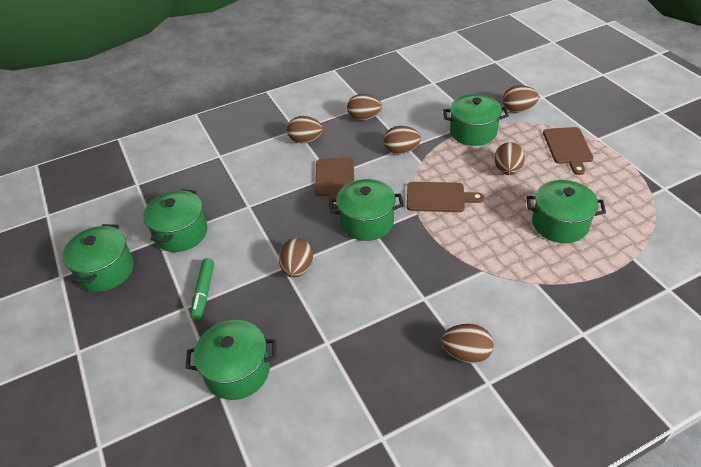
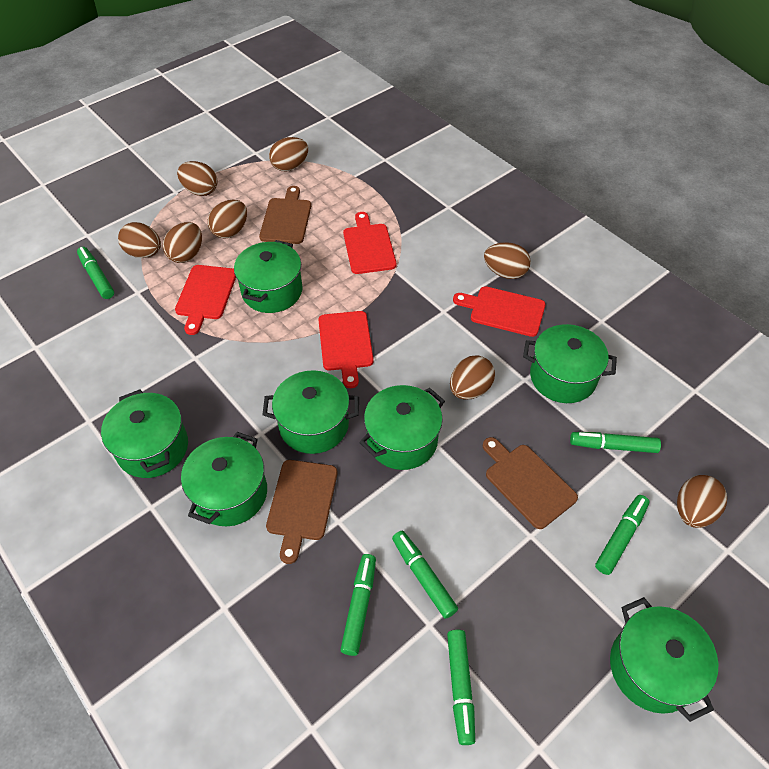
brown egg: 7 -> 8
green marker: 1 -> 6
green pot: 6 -> 7
red cutting board: 0 -> 4

